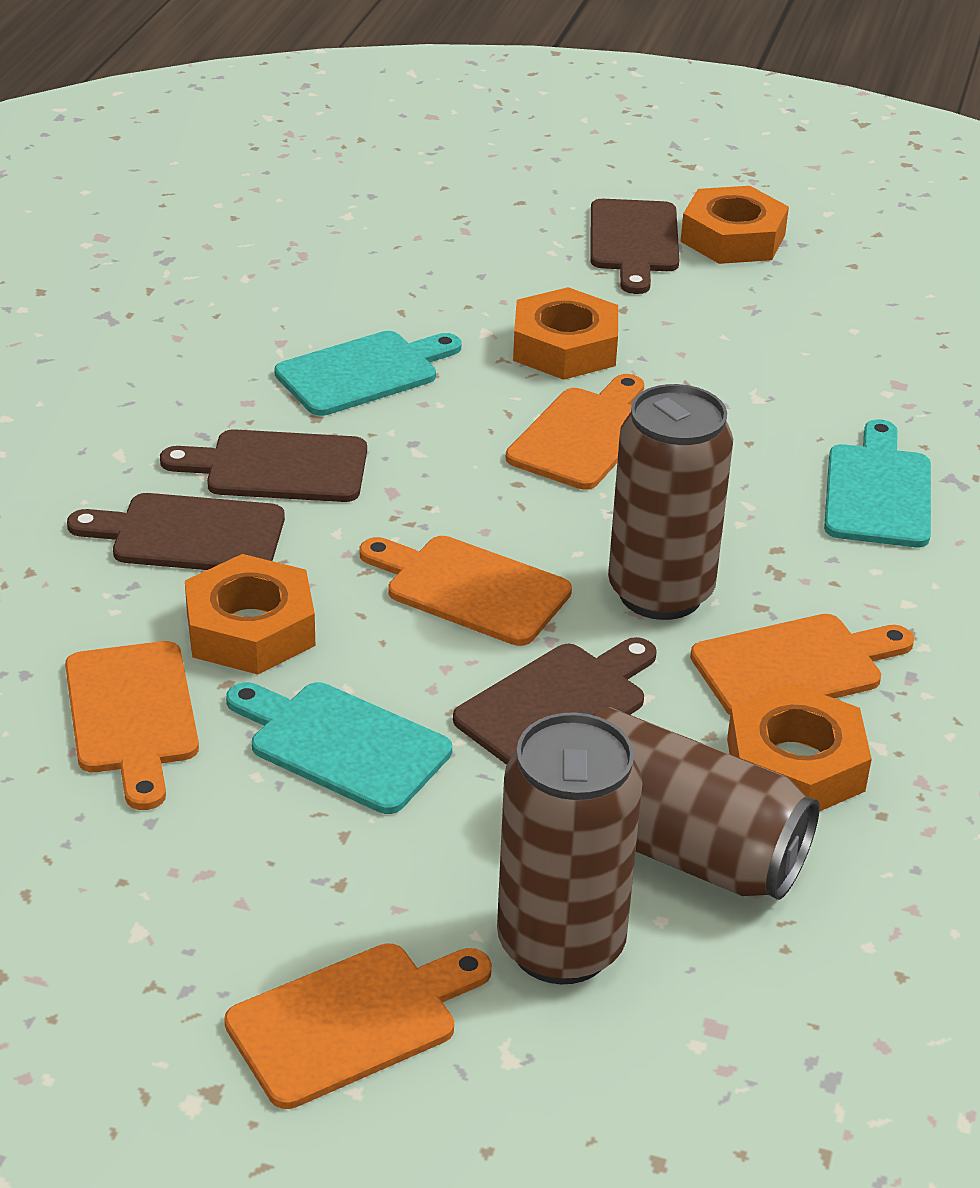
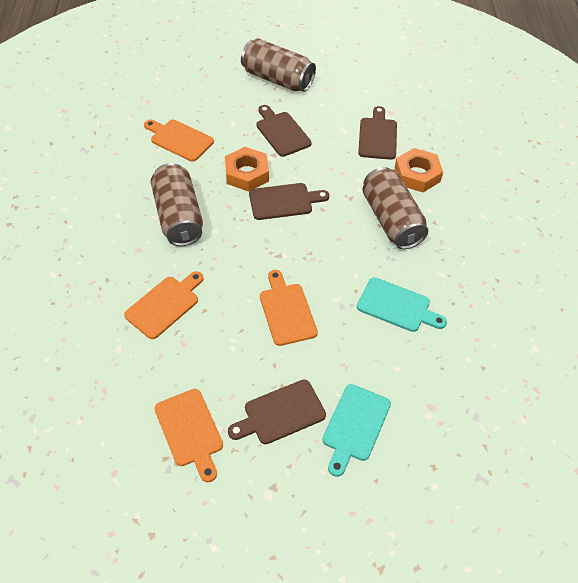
orange cutting board: 5 -> 4
orange nut: 4 -> 2
turquoise cutting board: 3 -> 2

